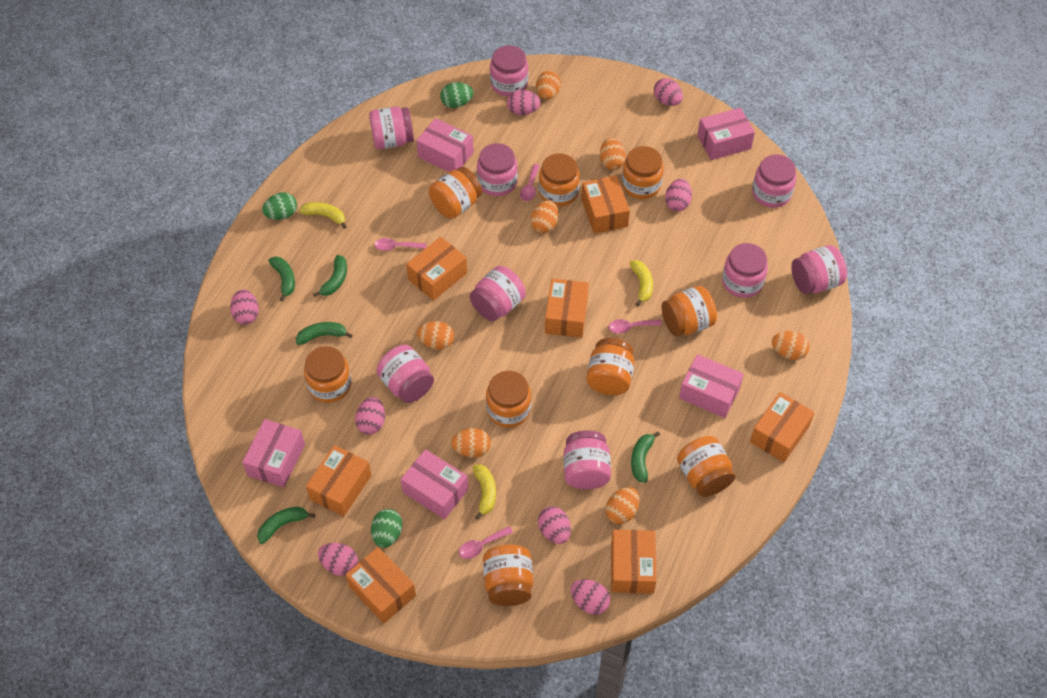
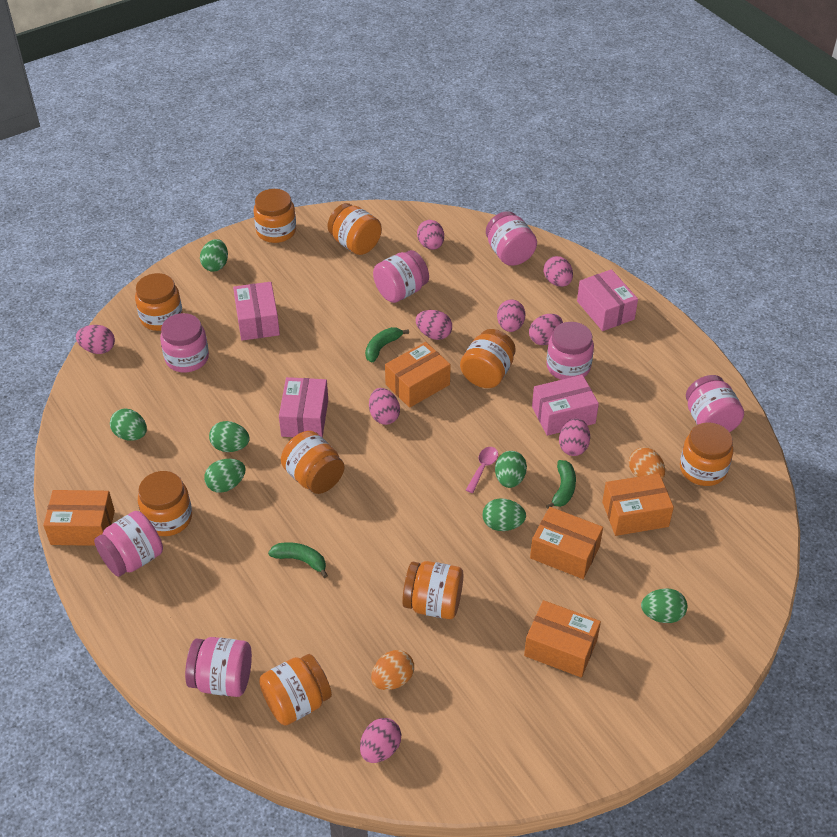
green banana: 5 -> 3
green egg: 3 -> 7
orange box: 7 -> 5
orange egg: 7 -> 2
pink box: 5 -> 4
pink egg: 8 -> 9
pink jar: 9 -> 7
pink spoon: 4 -> 1
yellow banana: 3 -> 0

